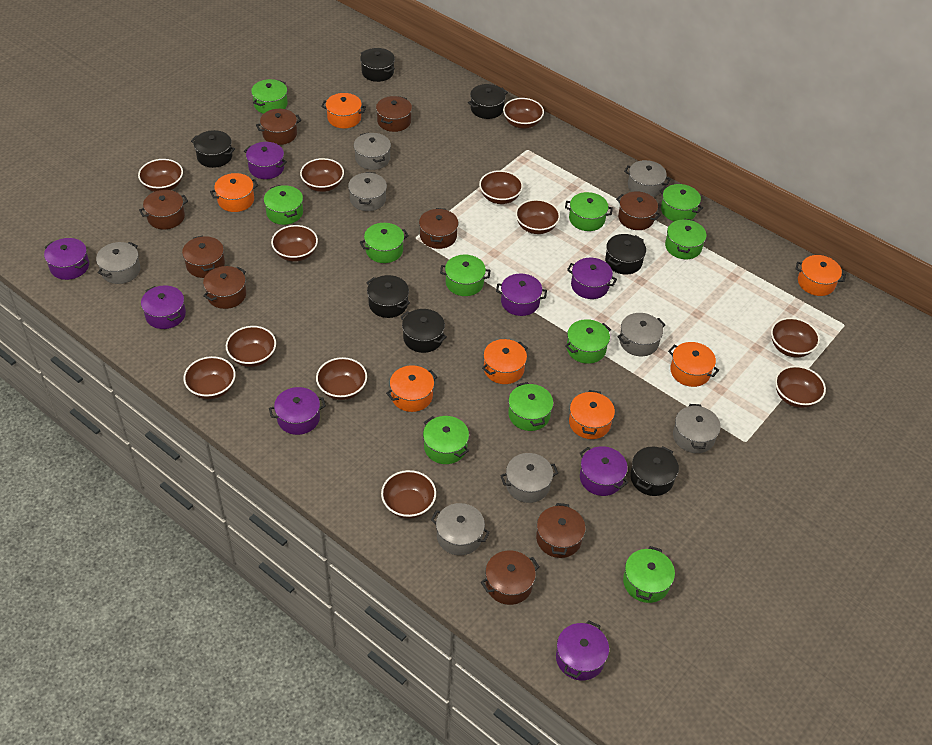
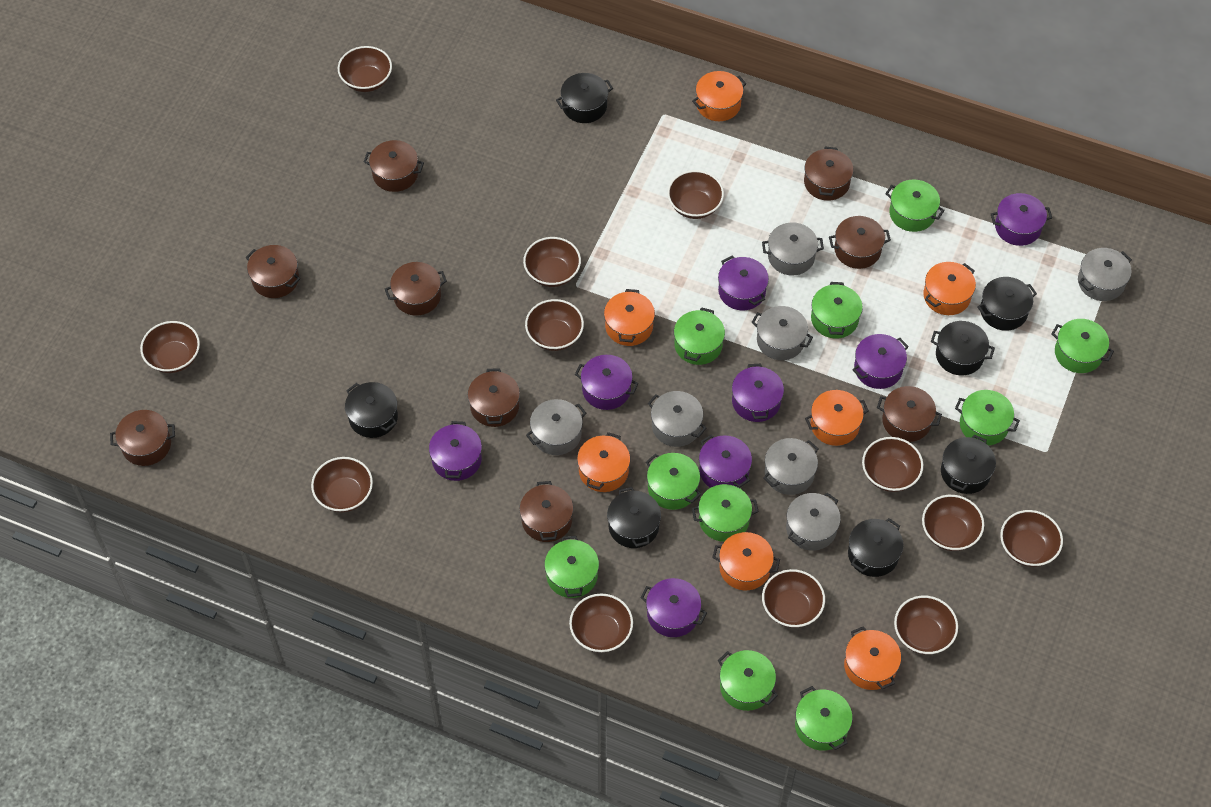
green pot: 11 -> 10
grey pot: 8 -> 7

